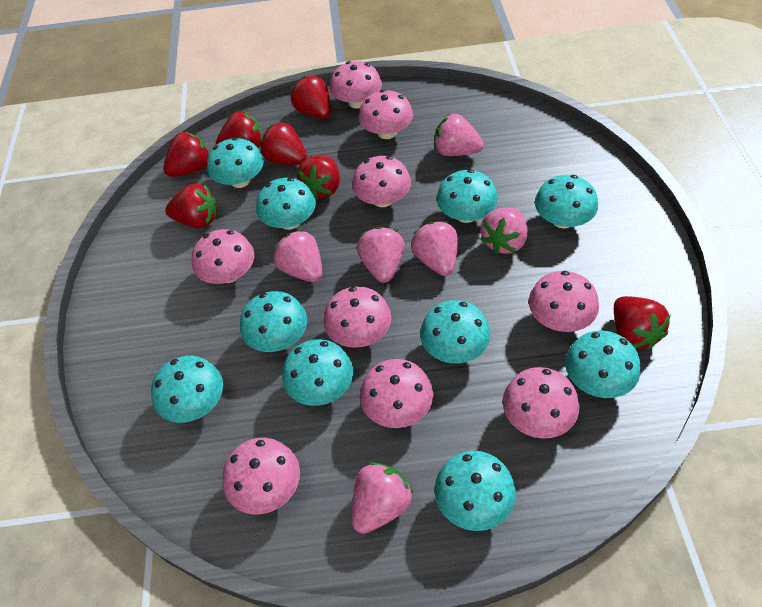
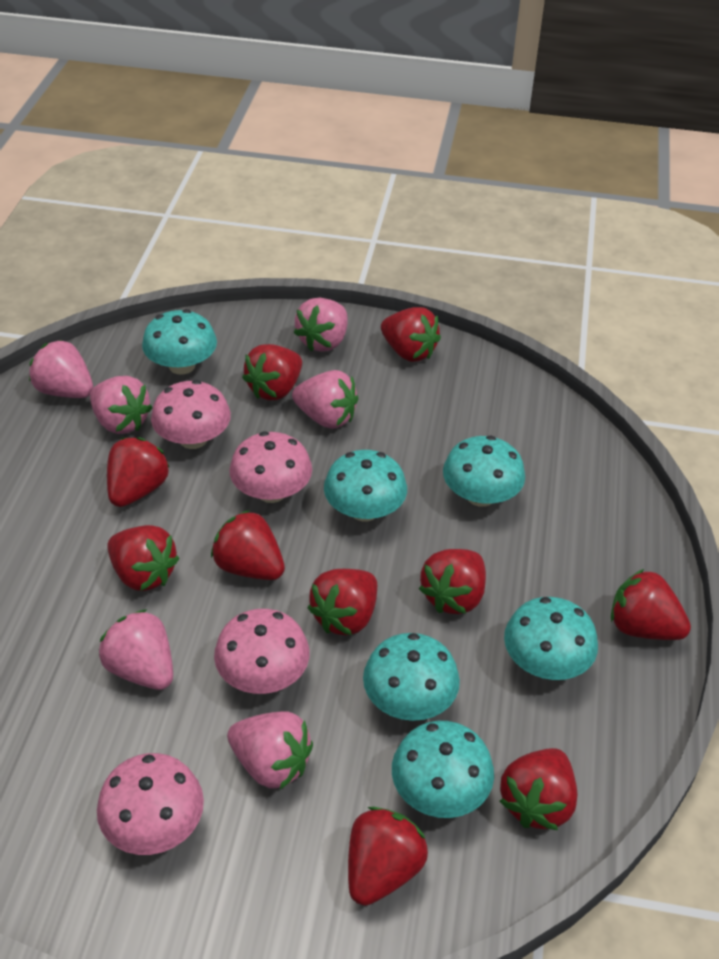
pink mushroom: 9 -> 4
red strawberry: 7 -> 10
turquoise mushroom: 10 -> 6

